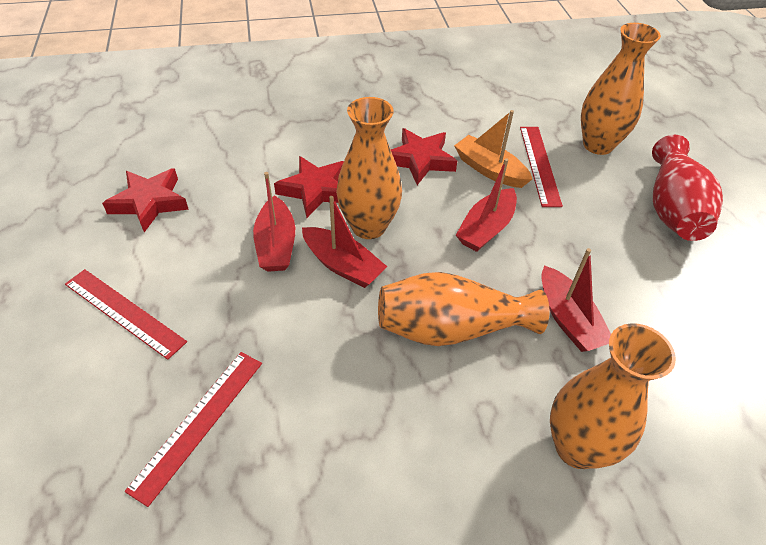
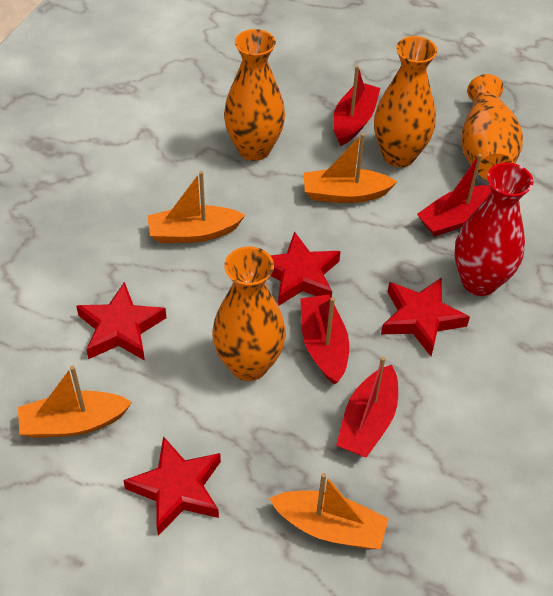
orange boat: 1 -> 4
red ruler: 3 -> 0
red star: 3 -> 4

